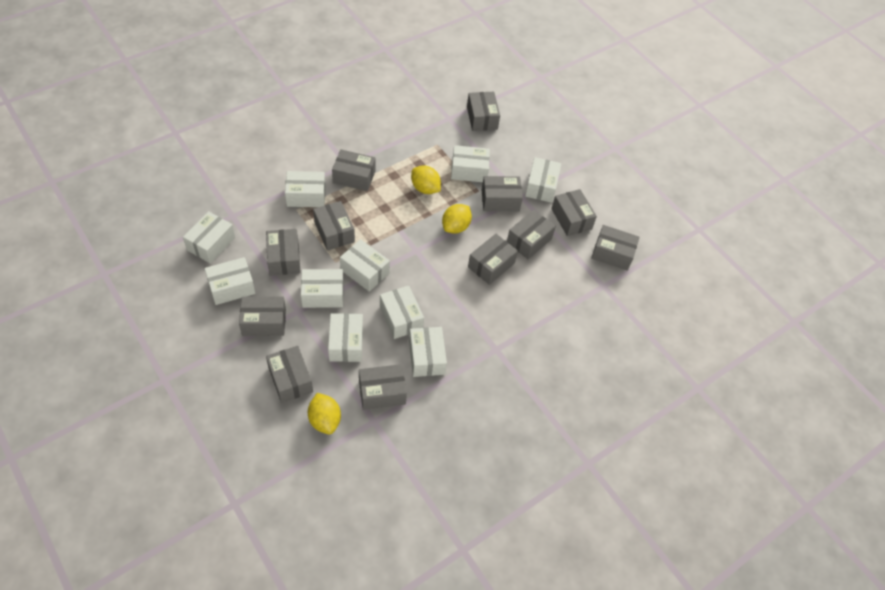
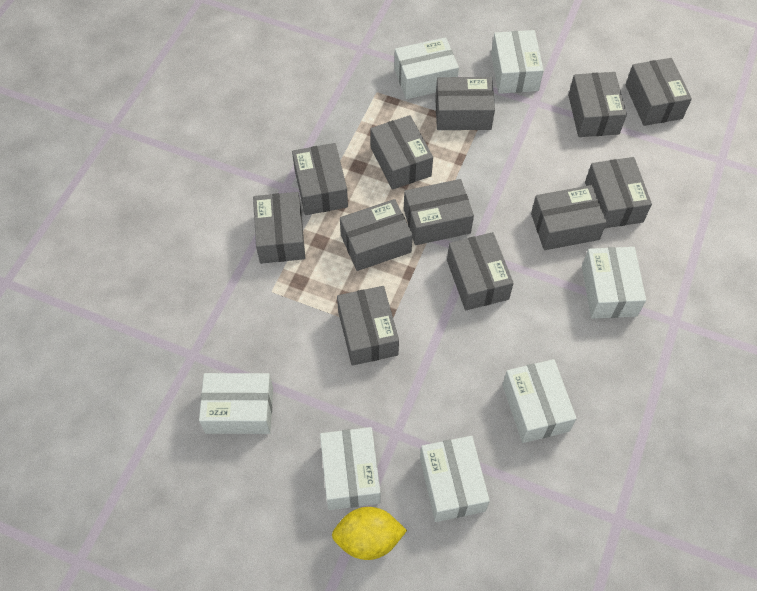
white box: 10 -> 7
yellow lemon: 3 -> 1

